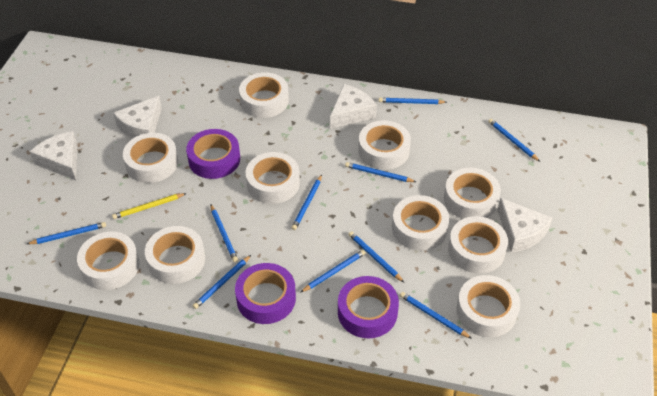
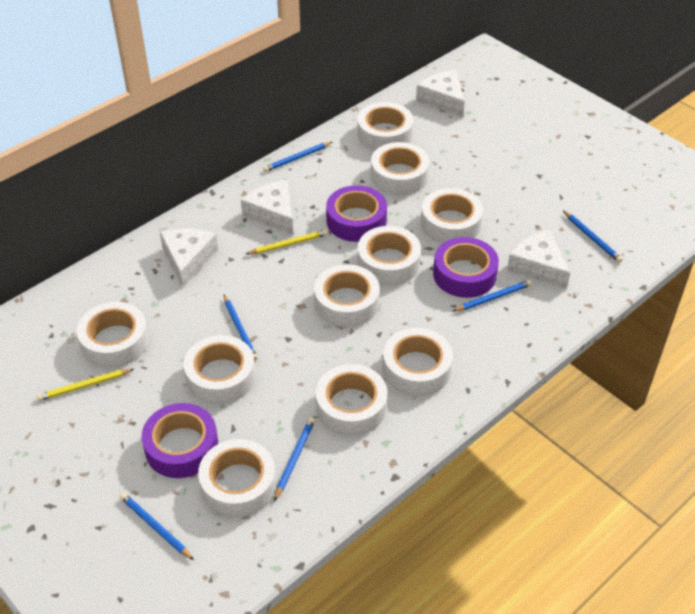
blue pencil: 10 -> 6
yellow pencil: 1 -> 2

